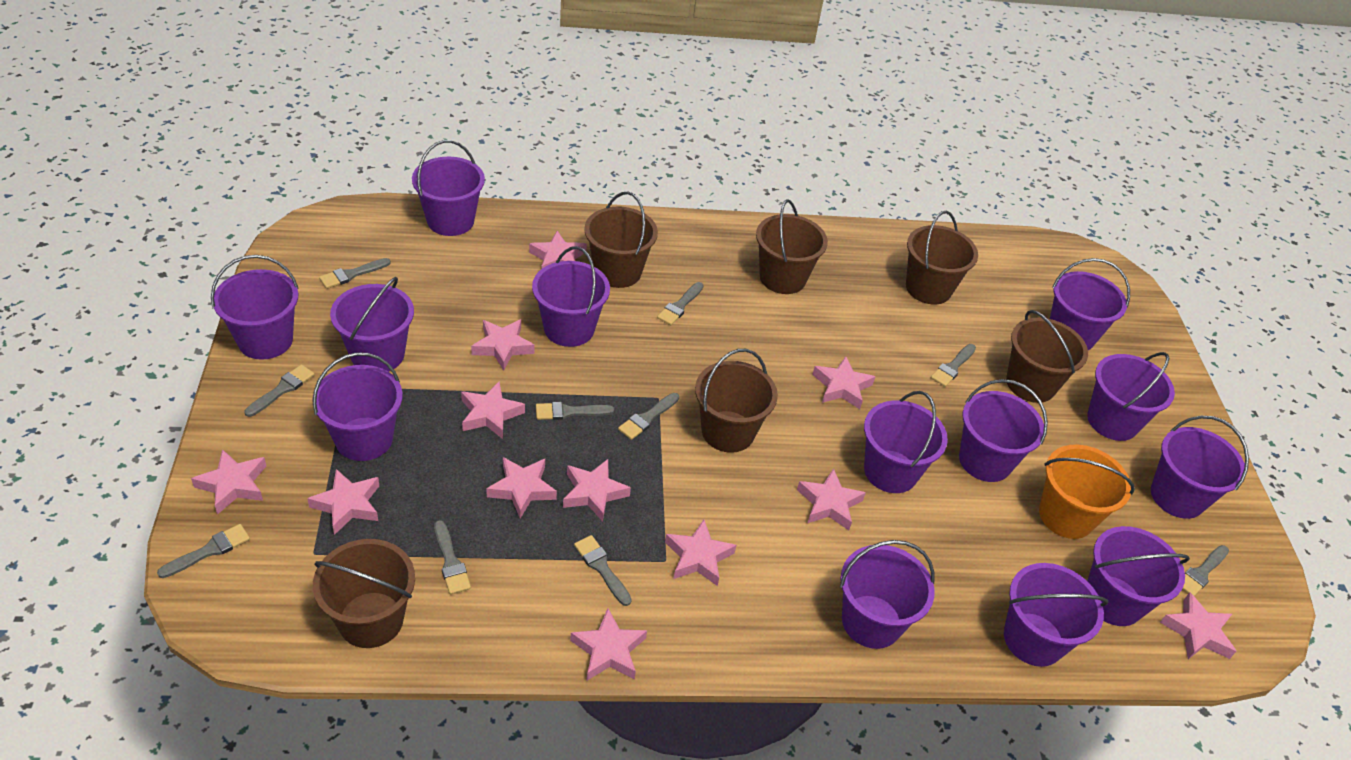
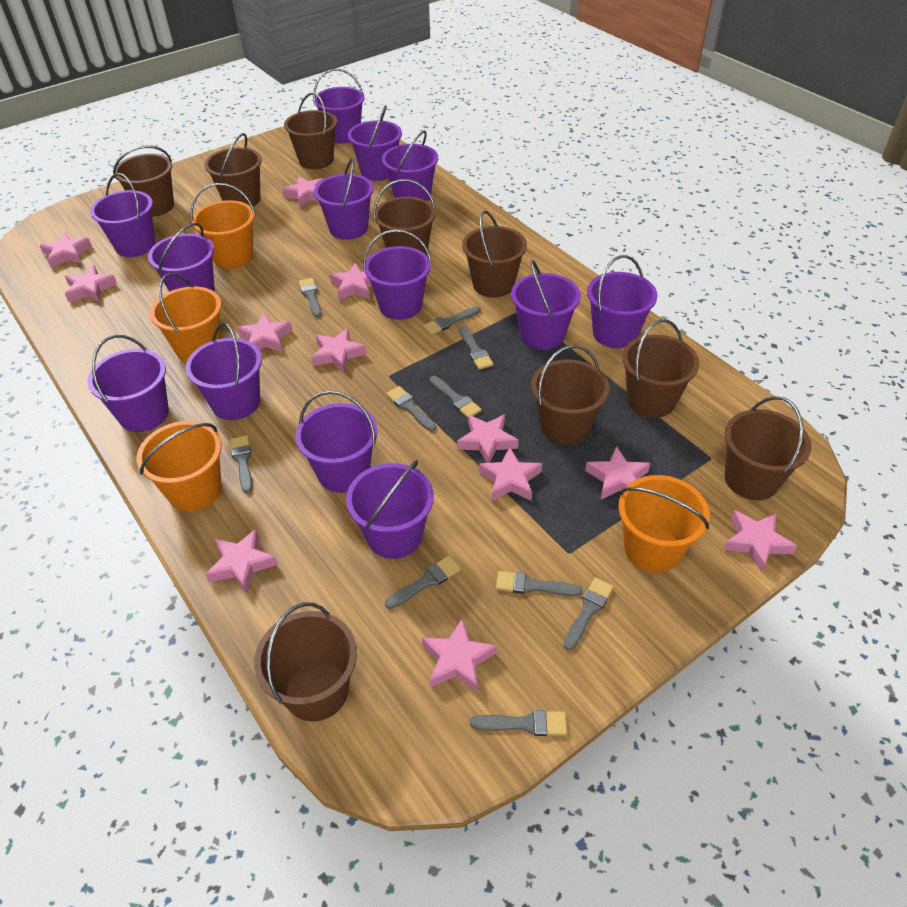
brown bucket: 6 -> 9
orange bucket: 1 -> 4

